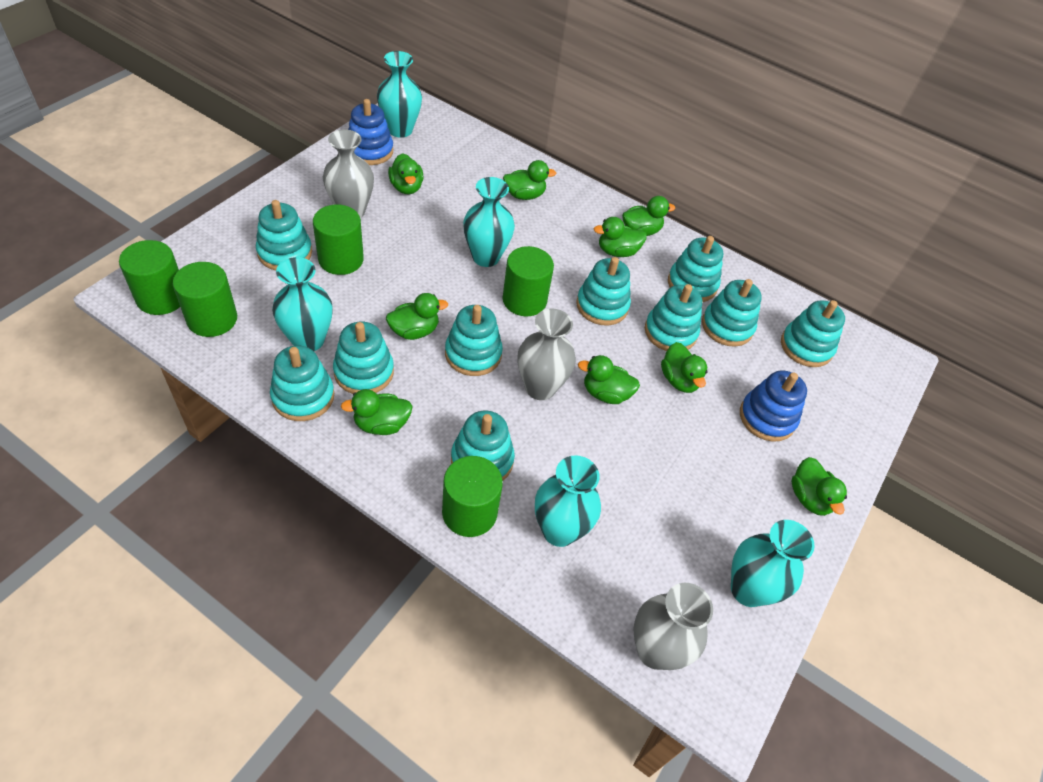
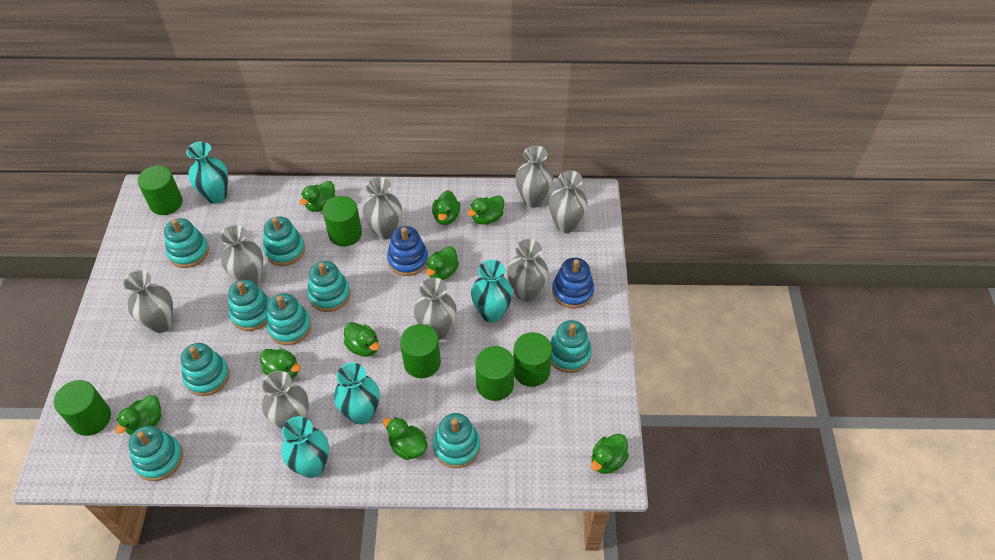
green cylinder: 5 -> 6
grey vase: 3 -> 8
turquoise stacking toy: 10 -> 9
turquoise vase: 5 -> 4

